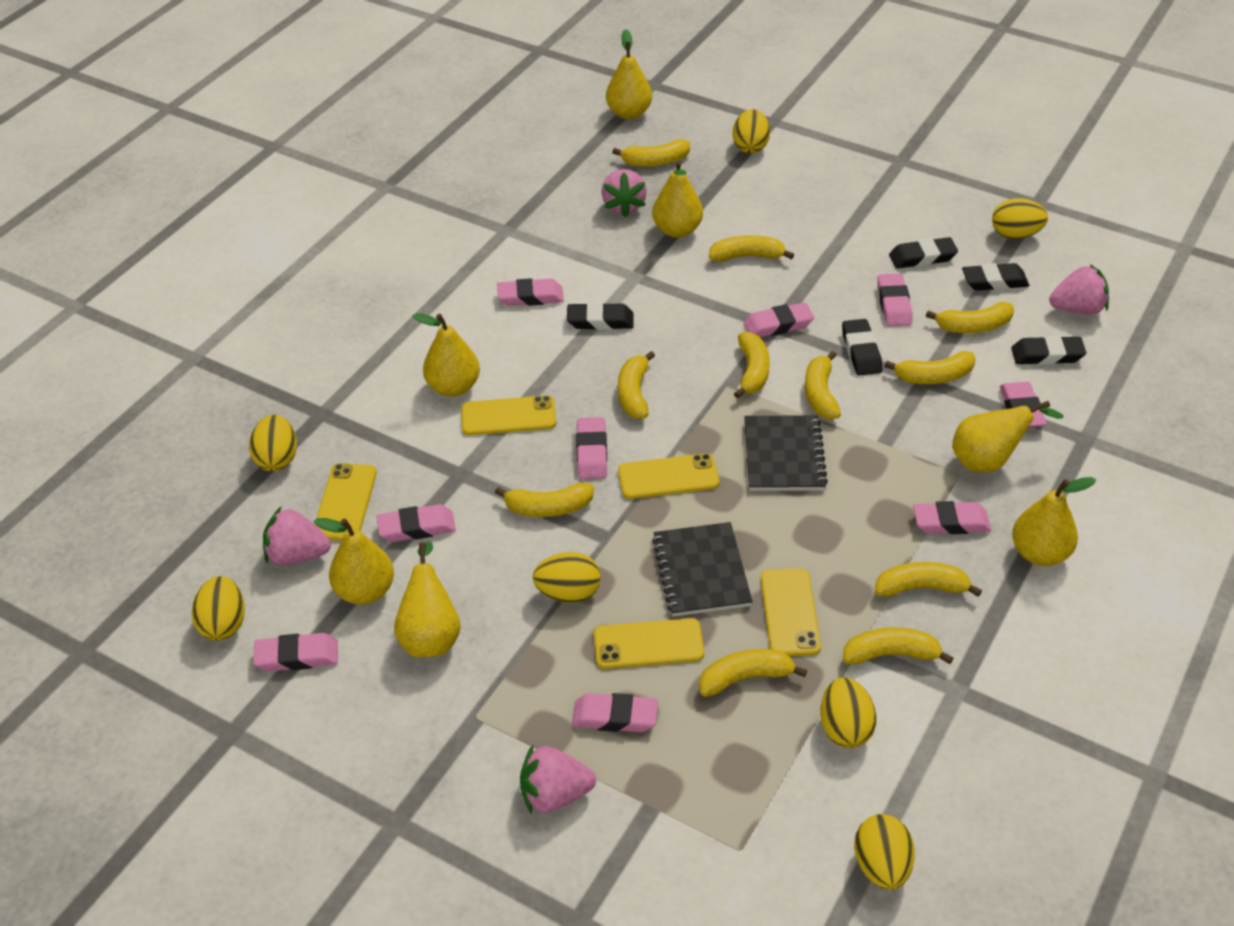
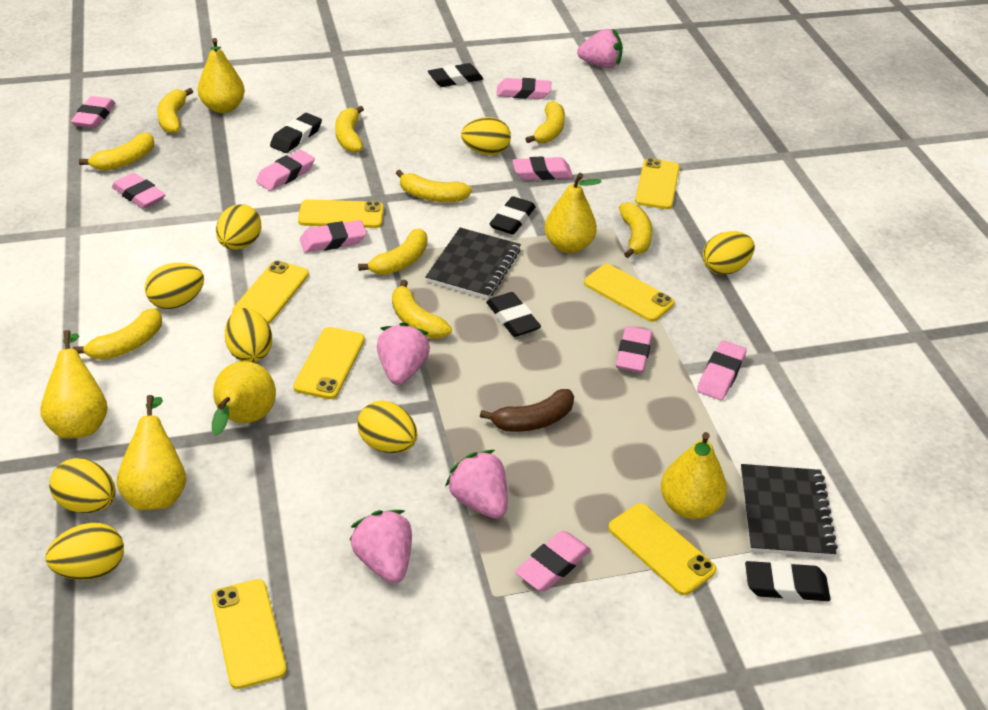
brown banana: 0 -> 1
yellow banana: 11 -> 9
yellow egg: 7 -> 8
yellow pear: 7 -> 6
yellow phone: 5 -> 7

